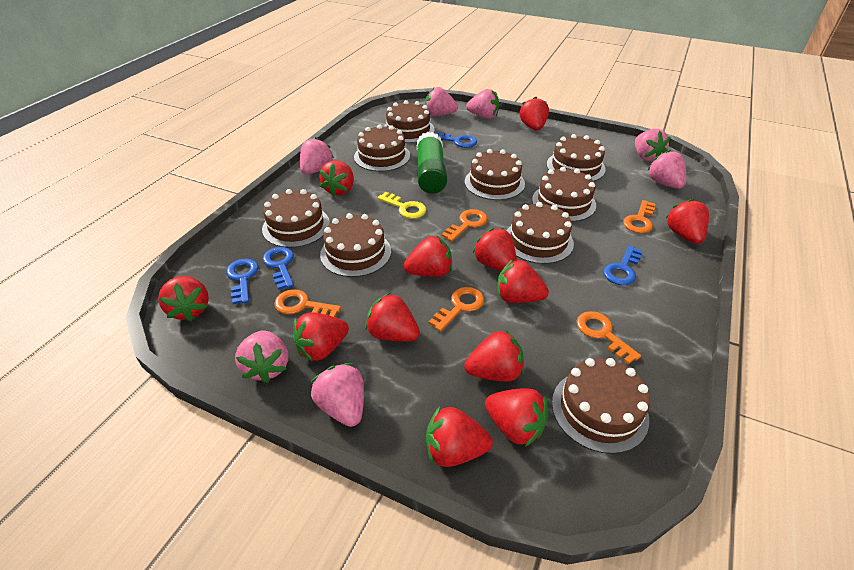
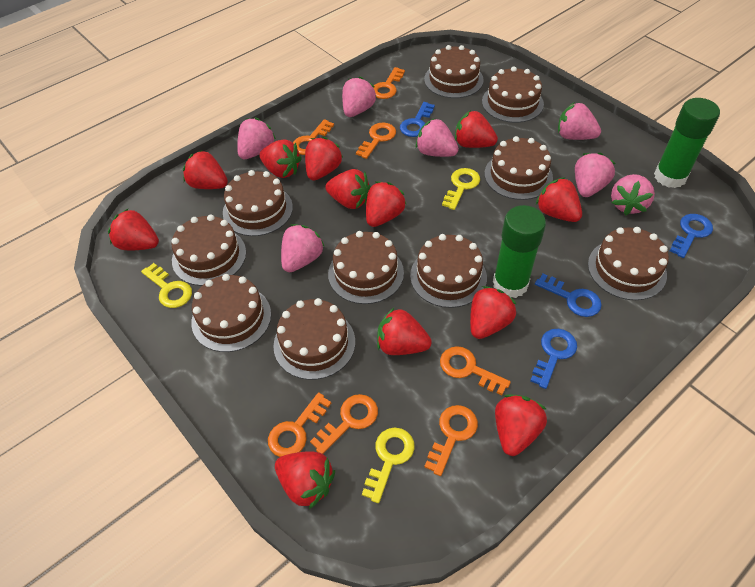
brown cake: 9 -> 10
green glue stick: 1 -> 2
orange key: 5 -> 7
yellow key: 1 -> 3

